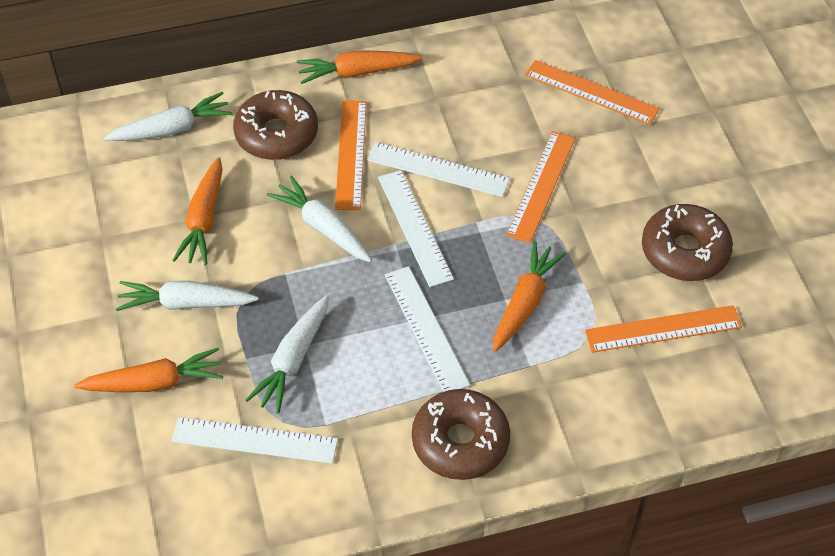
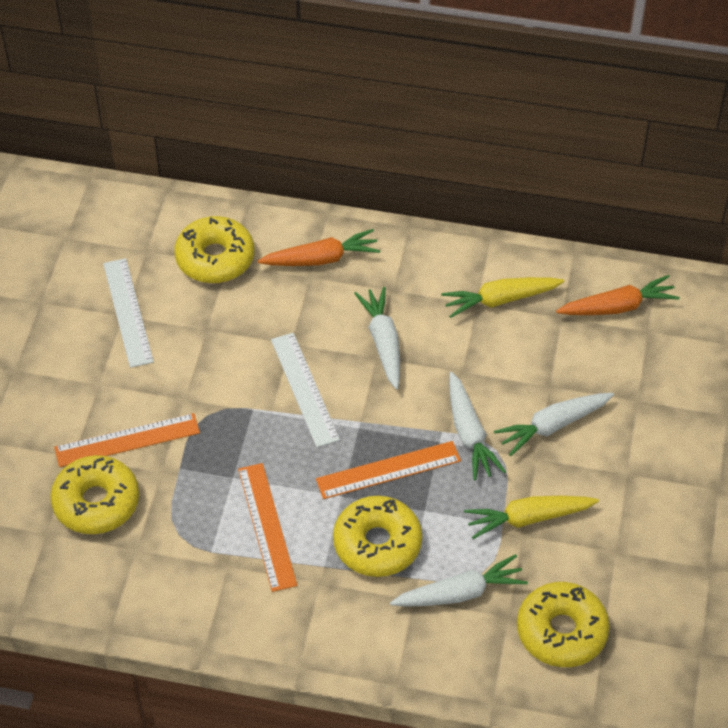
brown donut: 3 -> 0
orange carrot: 4 -> 2
orange ruler: 4 -> 3
white ruler: 4 -> 2
yellow carrot: 0 -> 2
yellow donut: 0 -> 4

